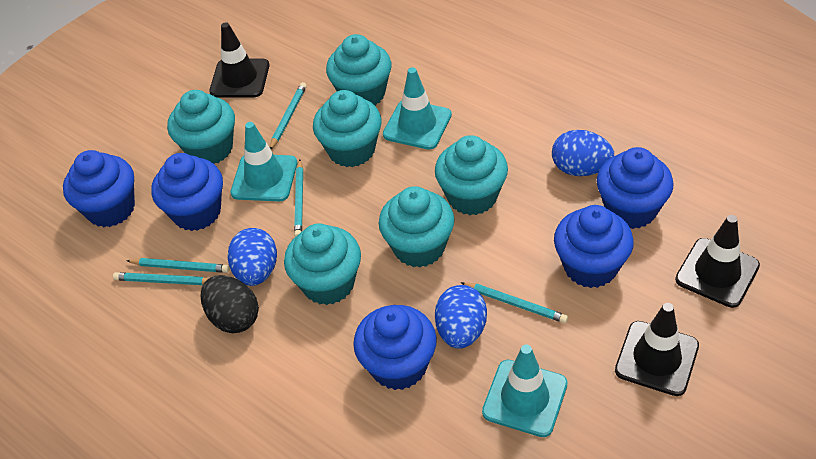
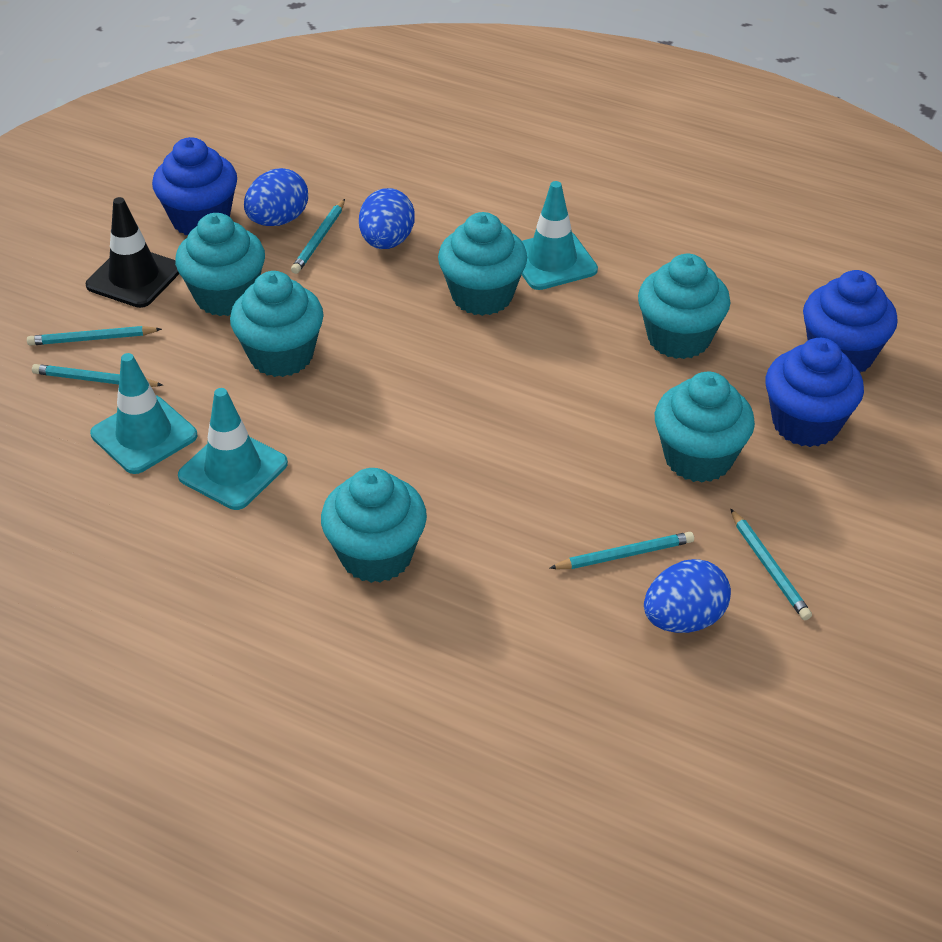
black egg: 1 -> 0
black traffic cone: 3 -> 1
blue cupcake: 5 -> 3

